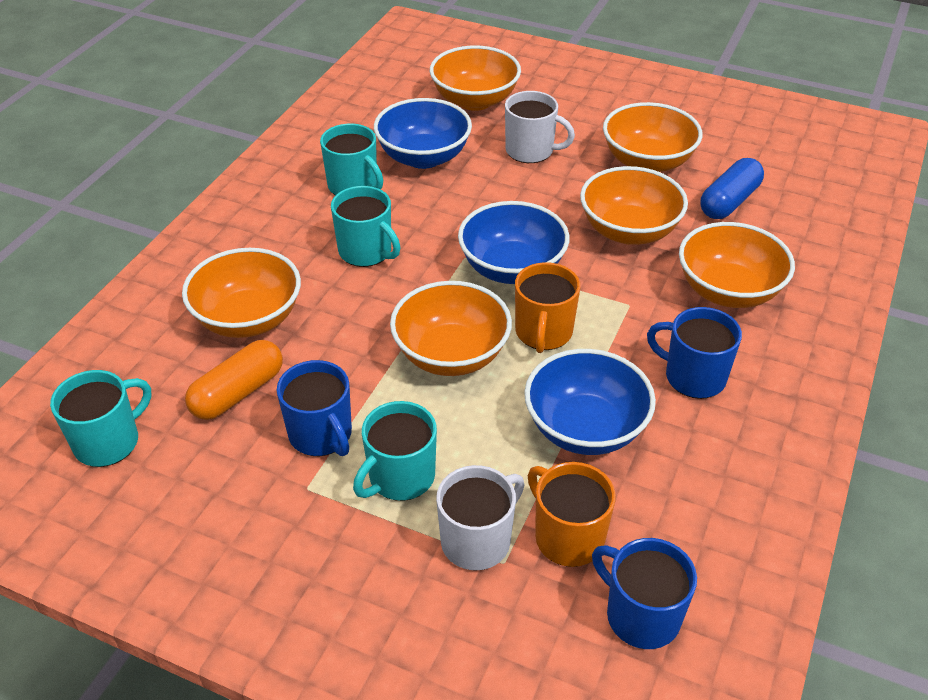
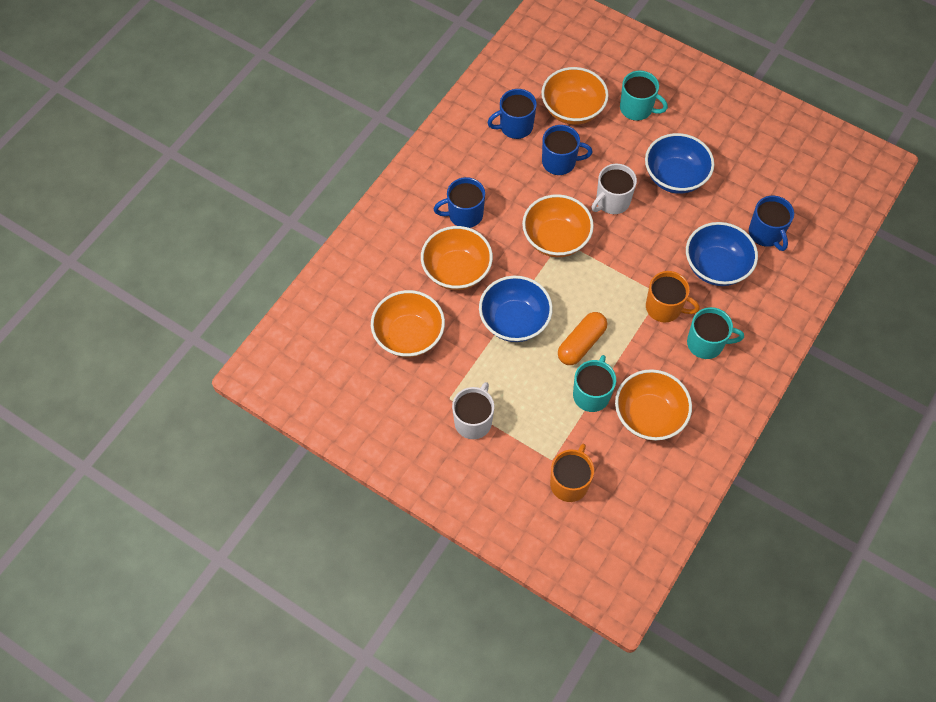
blue capsule: 1 -> 0
blue mug: 3 -> 4
orange bowl: 6 -> 5
turquoise mug: 4 -> 3

